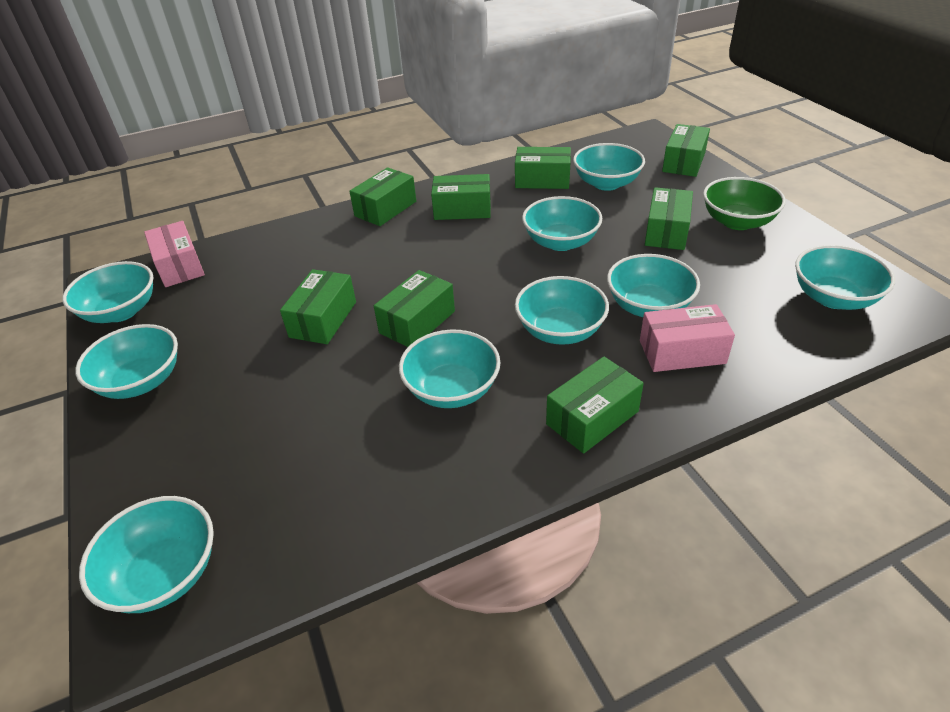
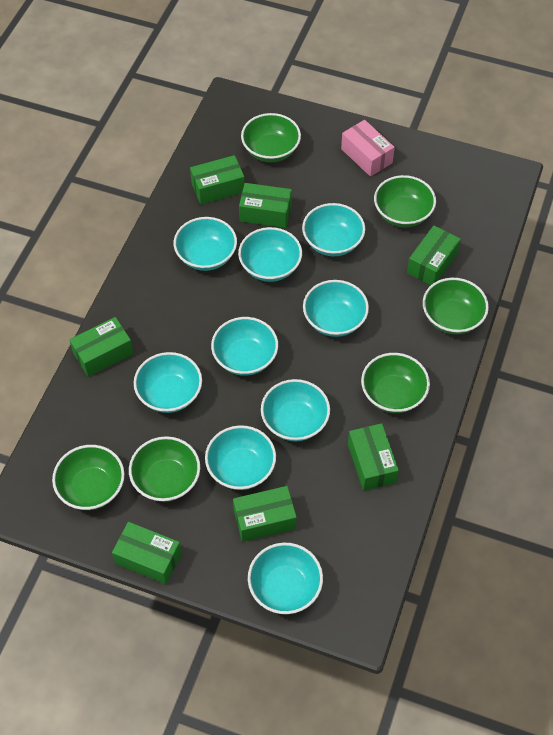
green bowl: 1 -> 6
green box: 8 -> 7
pink box: 2 -> 1

